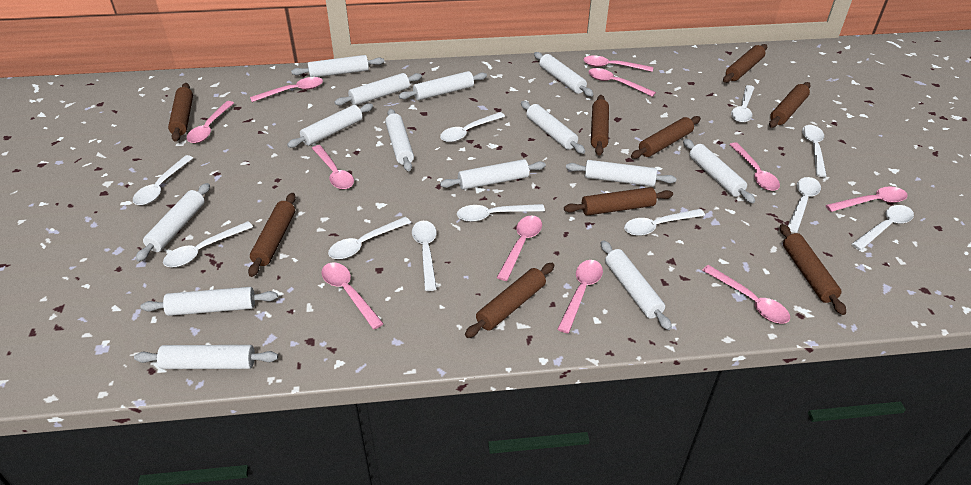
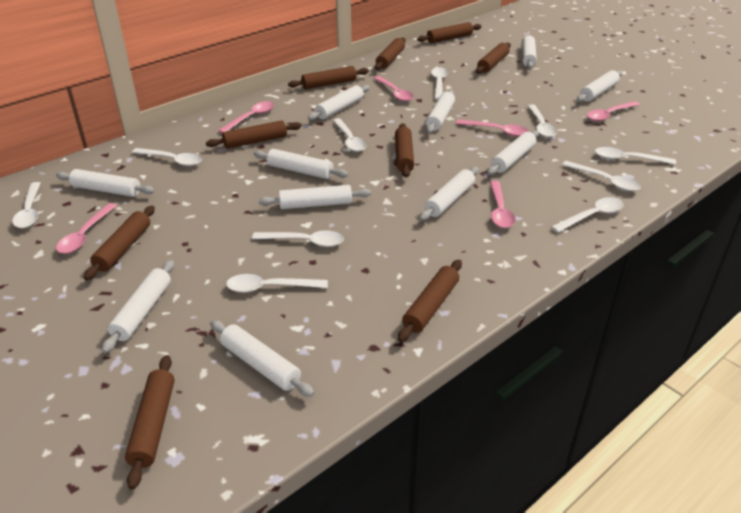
pink spoon: 11 -> 6
white rolling pin: 14 -> 11
white spoon: 11 -> 10

